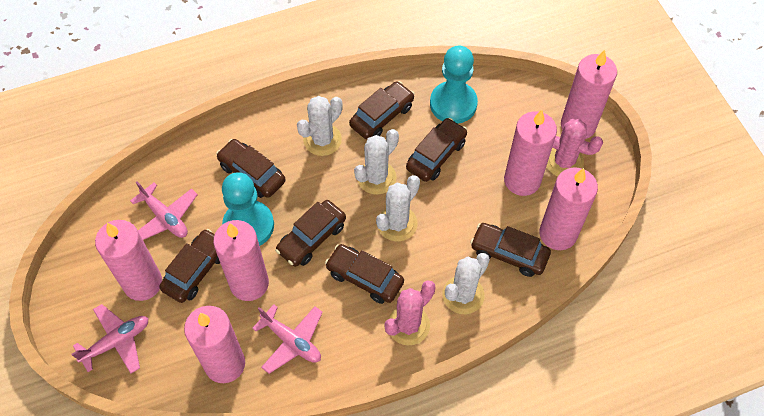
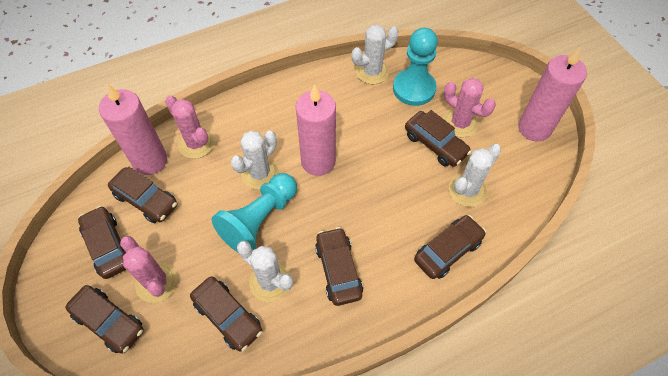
pink cactus: 2 -> 3
pink candle: 6 -> 3
pink plane: 3 -> 0

